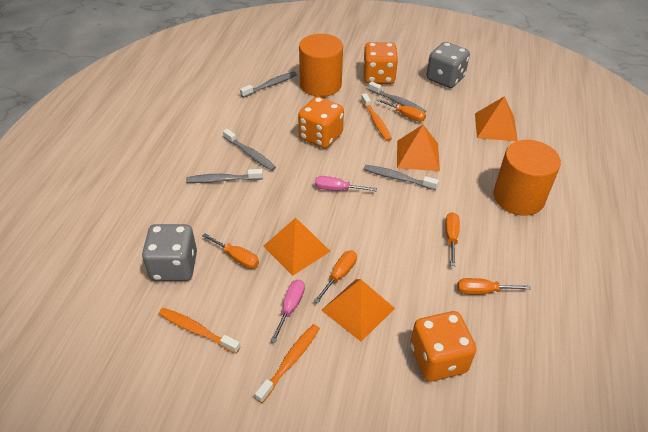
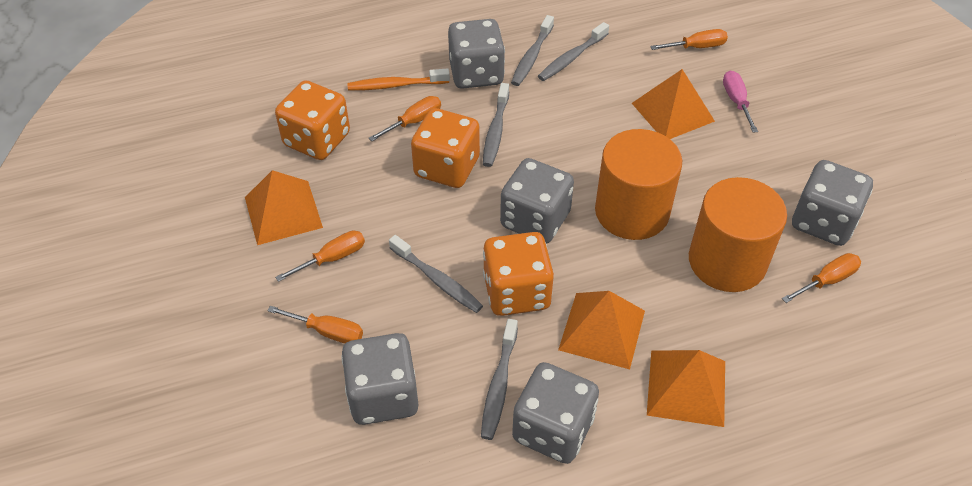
grey dice: 2 -> 5
orange toothbrush: 3 -> 1
pink screwdriver: 2 -> 1

